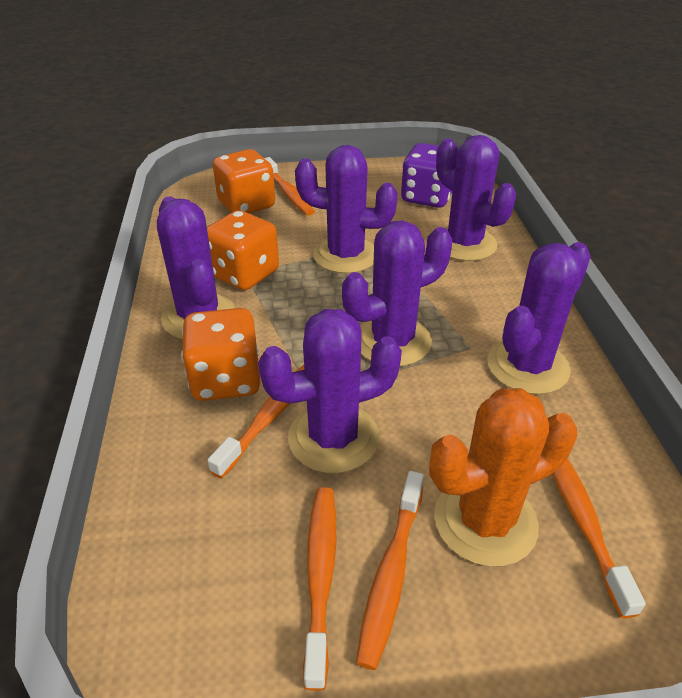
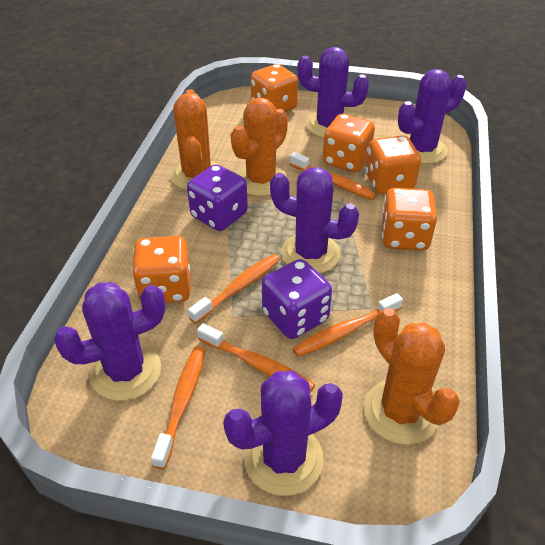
orange cactus: 1 -> 3
orange dice: 3 -> 5
purple cactus: 6 -> 5
purple dice: 1 -> 2

